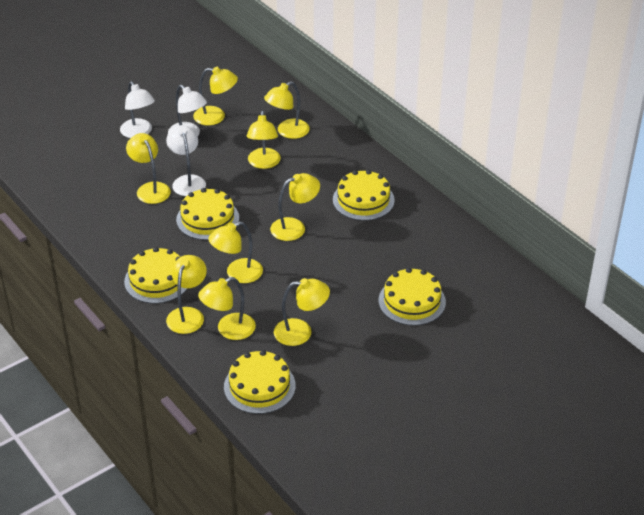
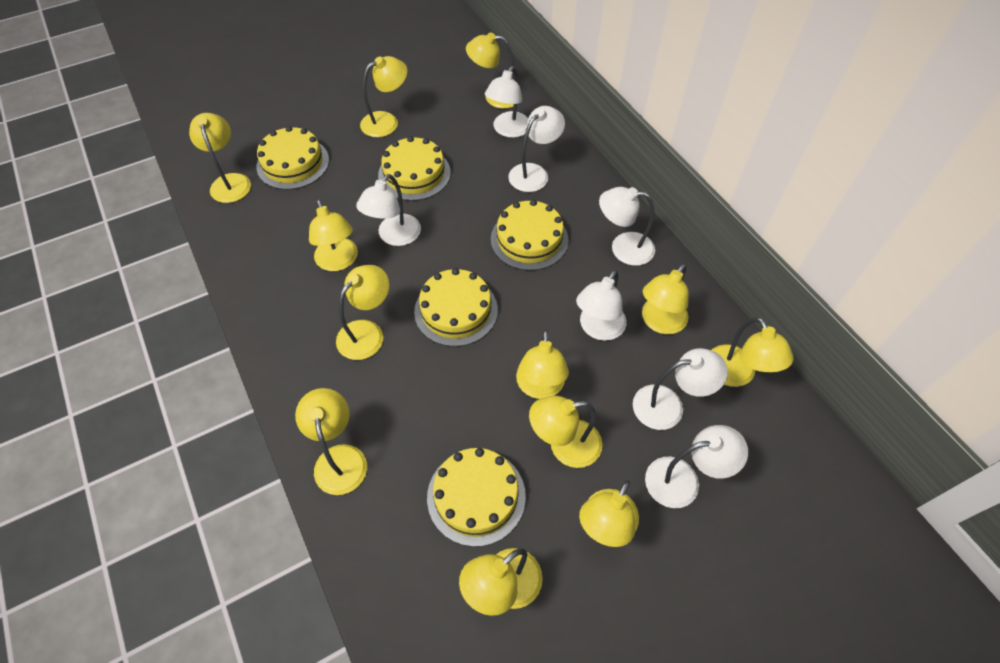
white lamp: 3 -> 7
yellow lamp: 9 -> 12

